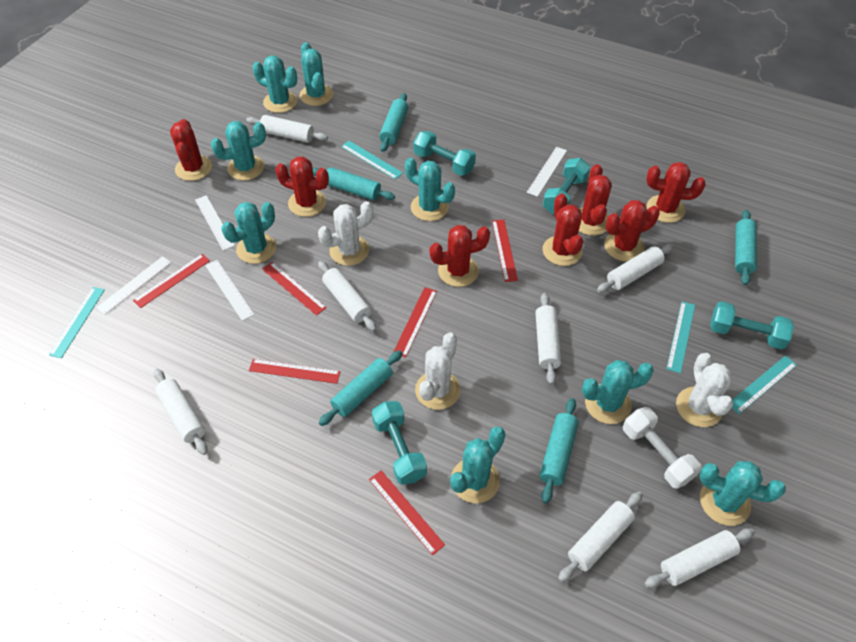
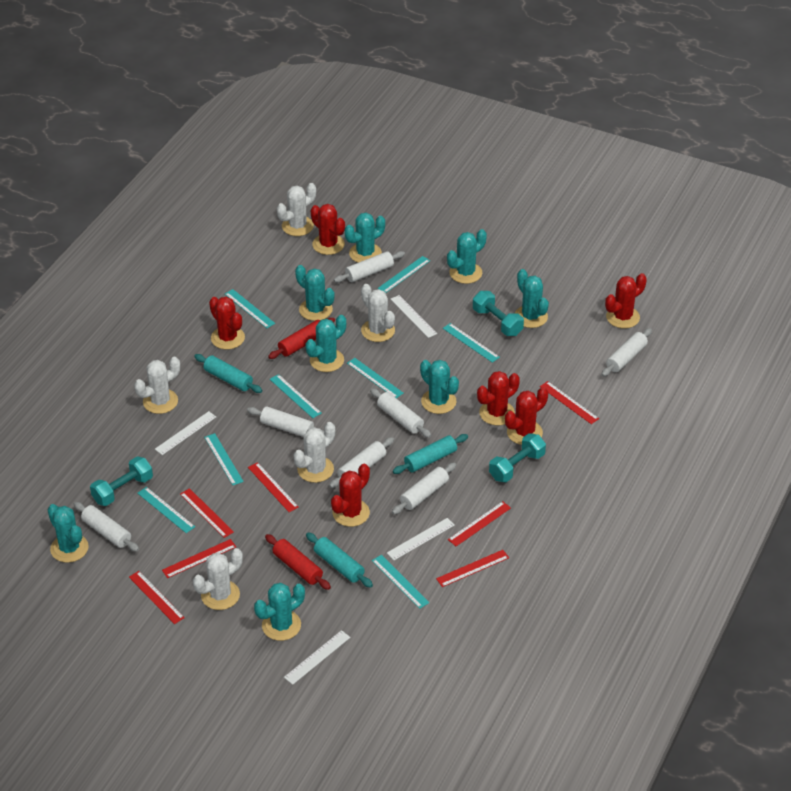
red cactus: 7 -> 6
red rolling pin: 0 -> 2
red ruler: 6 -> 7
turquoise dumbbell: 4 -> 3
turquoise rolling pin: 5 -> 3
turquoise ruler: 4 -> 8
white cactus: 3 -> 5
white dumbbell: 1 -> 0

